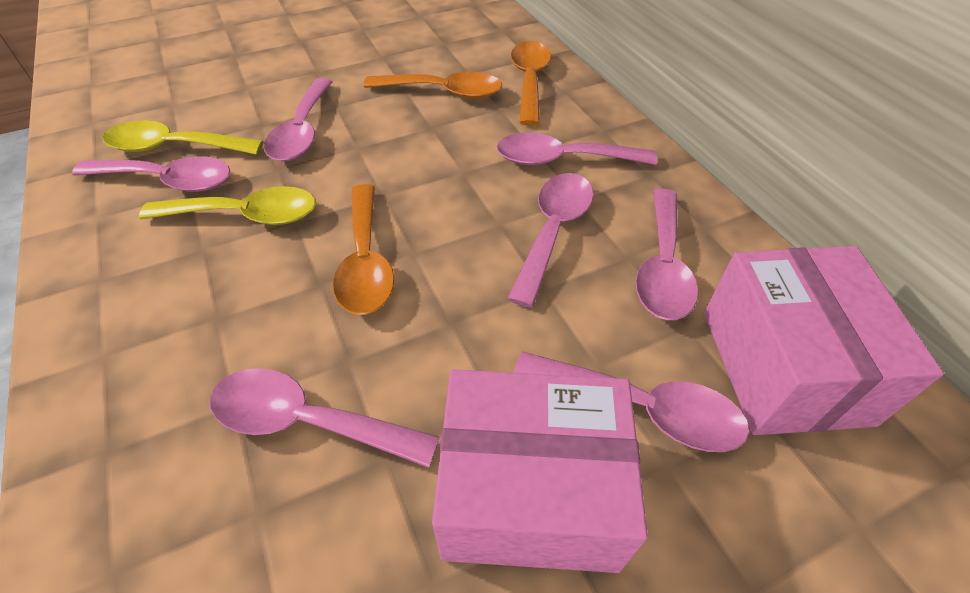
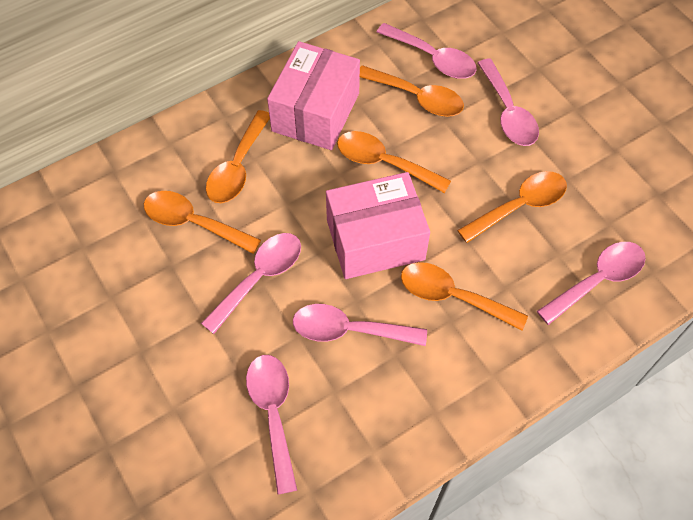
orange spoon: 3 -> 6
pink spoon: 7 -> 6
yellow spoon: 2 -> 0

